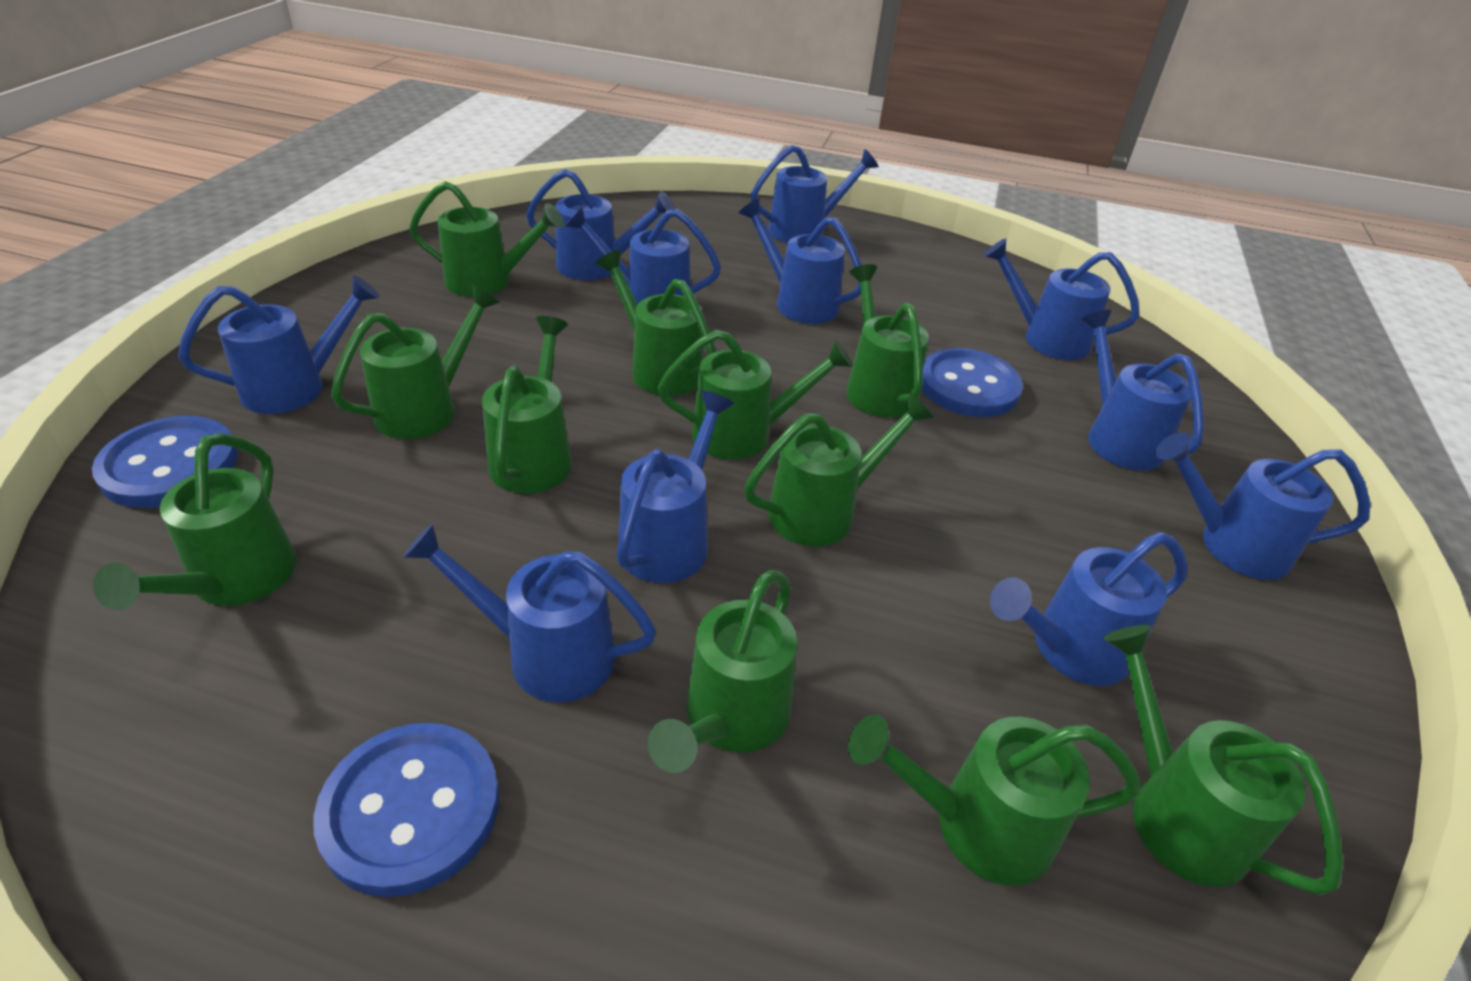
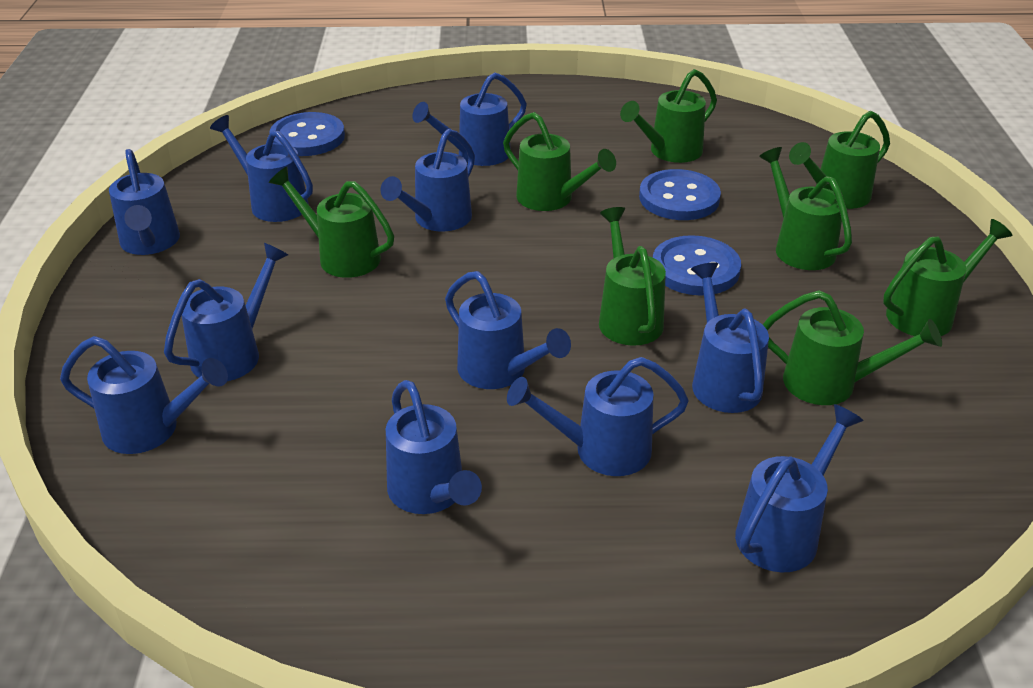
green watering can: 11 -> 8

